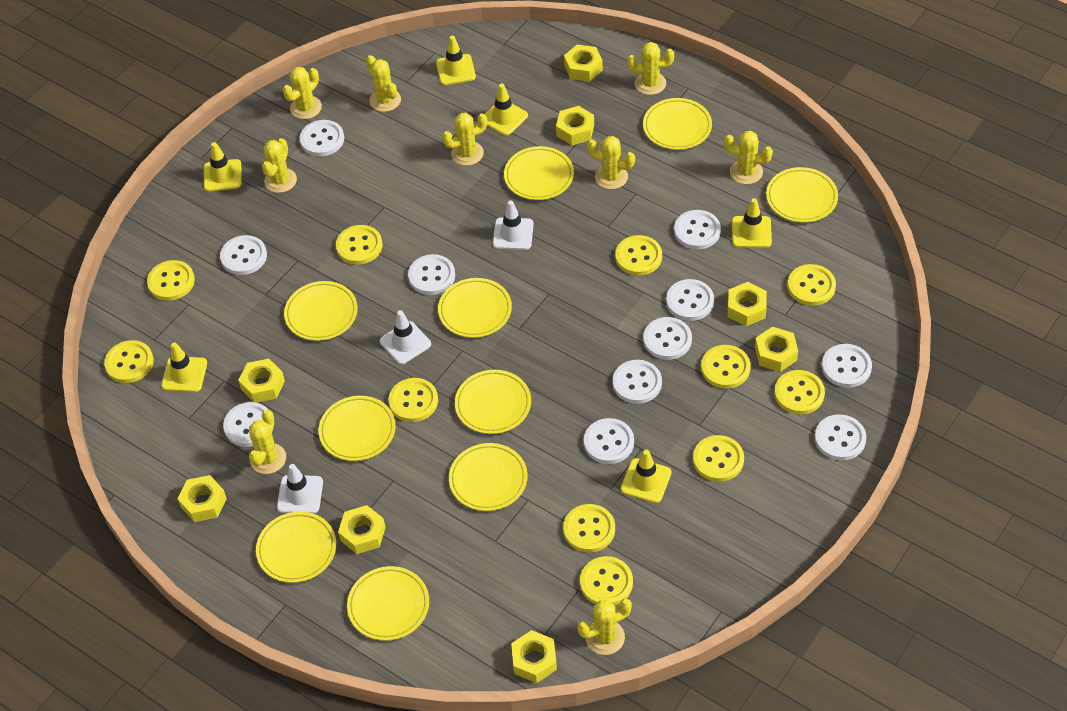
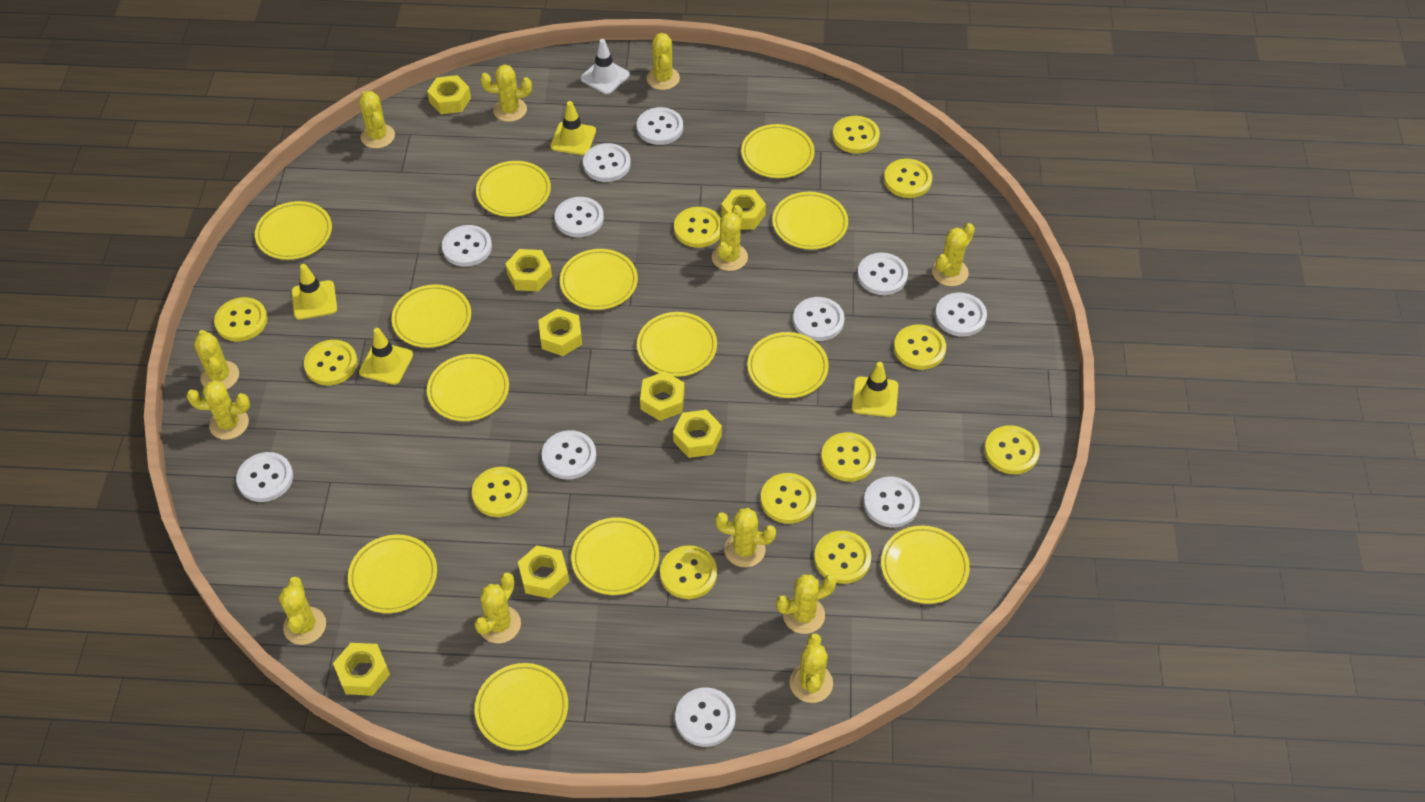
white traffic cone: 3 -> 1
yellow button: 11 -> 12
yellow cactus: 9 -> 12
yellow plate: 10 -> 13
yellow traffic cone: 6 -> 4

